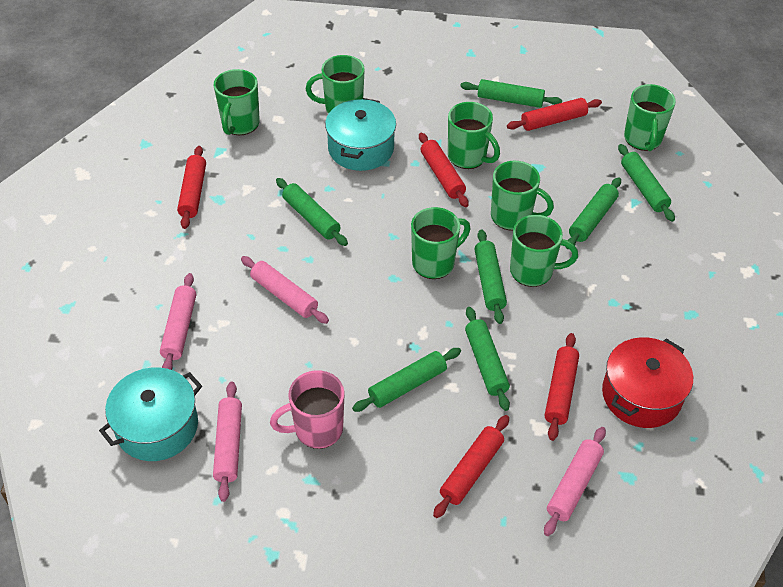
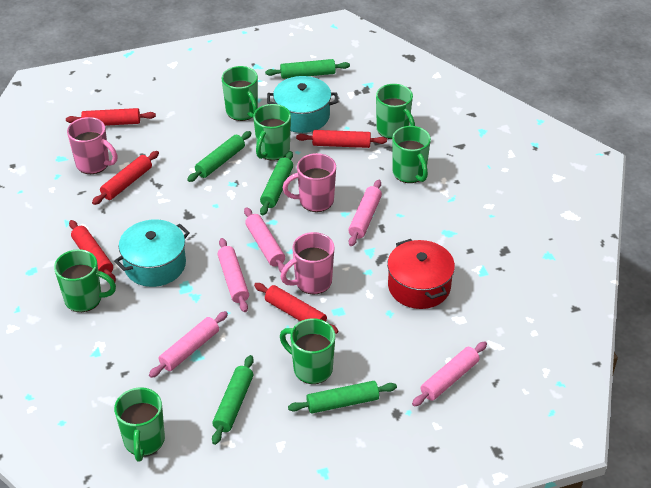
green rolling pin: 7 -> 5
pink mug: 1 -> 3
pink rolling pin: 4 -> 5

